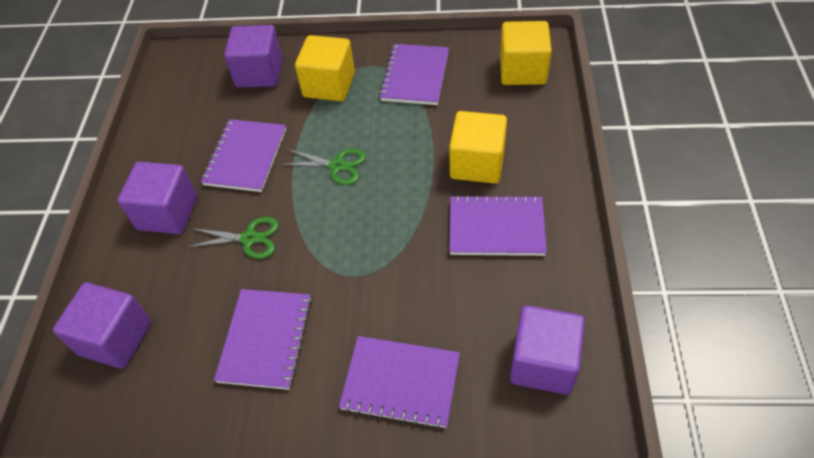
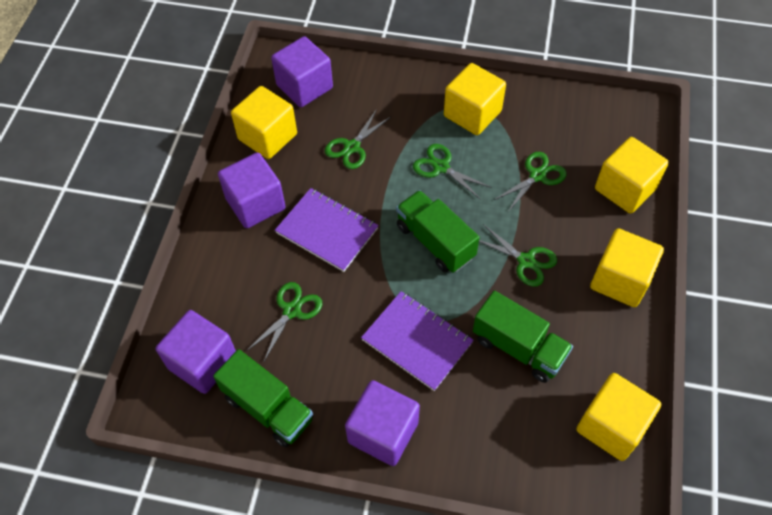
green scissors: 2 -> 5
green truck: 0 -> 3
purple notebook: 5 -> 2
yellow cube: 3 -> 5

